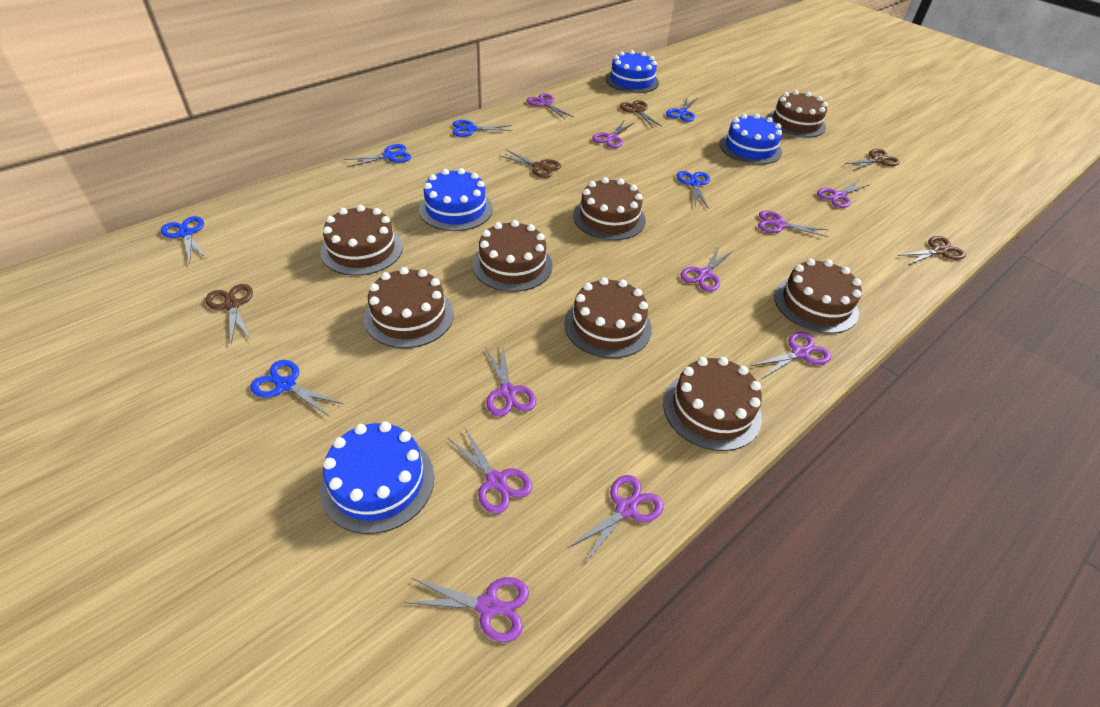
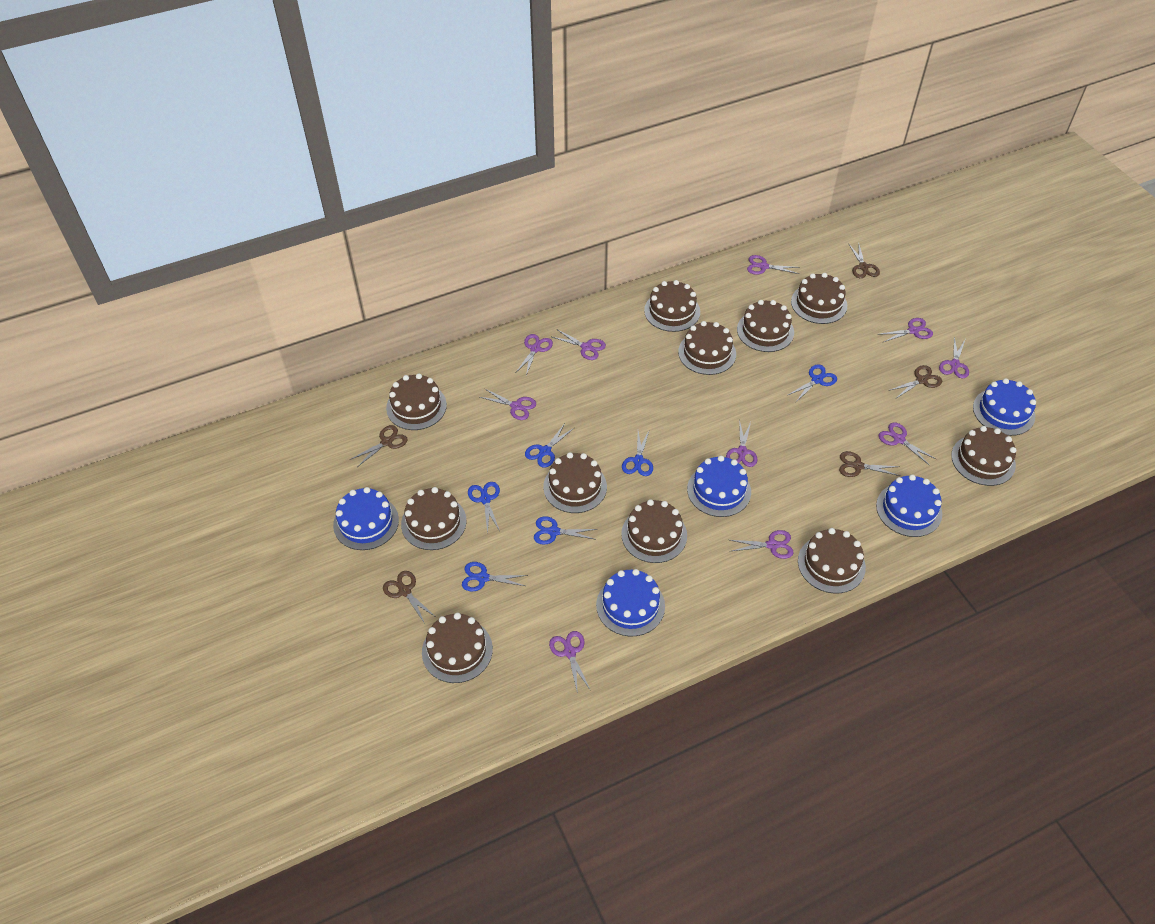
blue cake: 4 -> 5
brown cake: 8 -> 11

